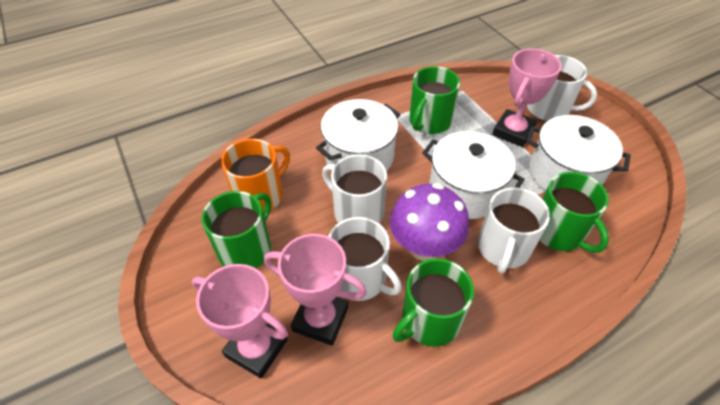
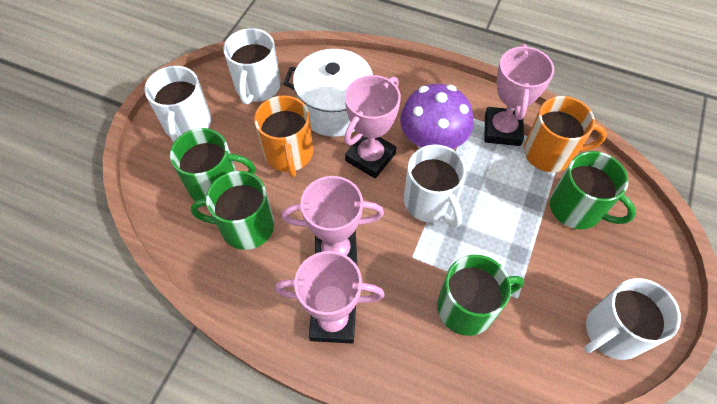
orange mug: 1 -> 2
pink trophy: 3 -> 4
white pot: 3 -> 1

